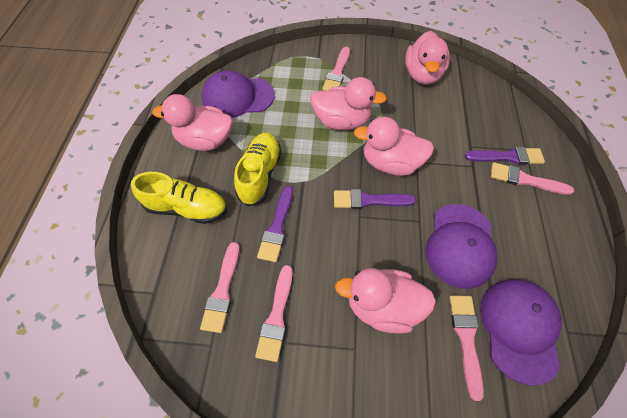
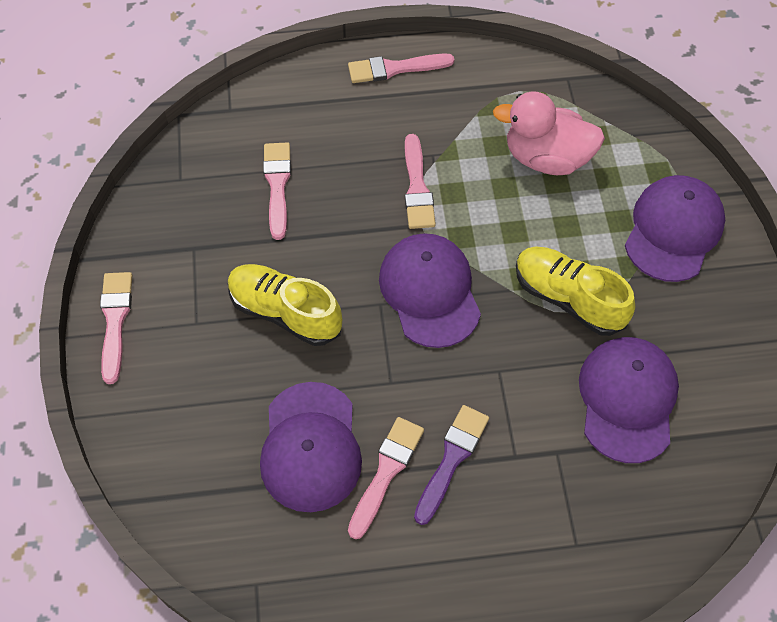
pink duck: 5 -> 1
purple brush: 3 -> 1
purple cap: 3 -> 4

